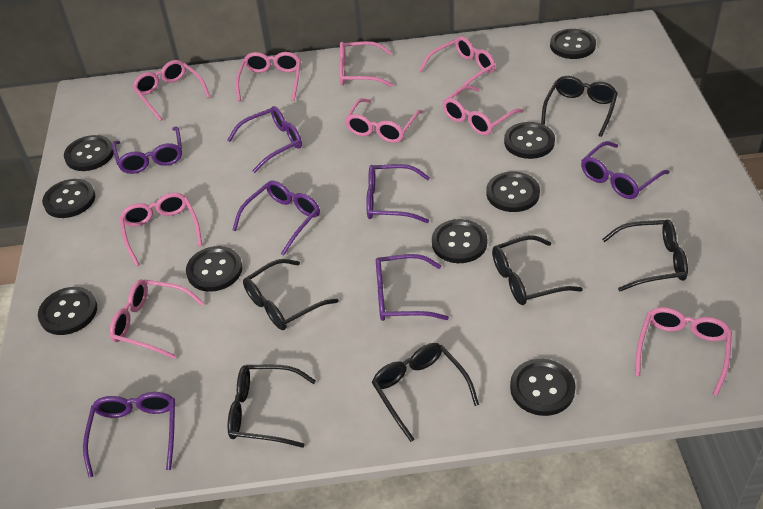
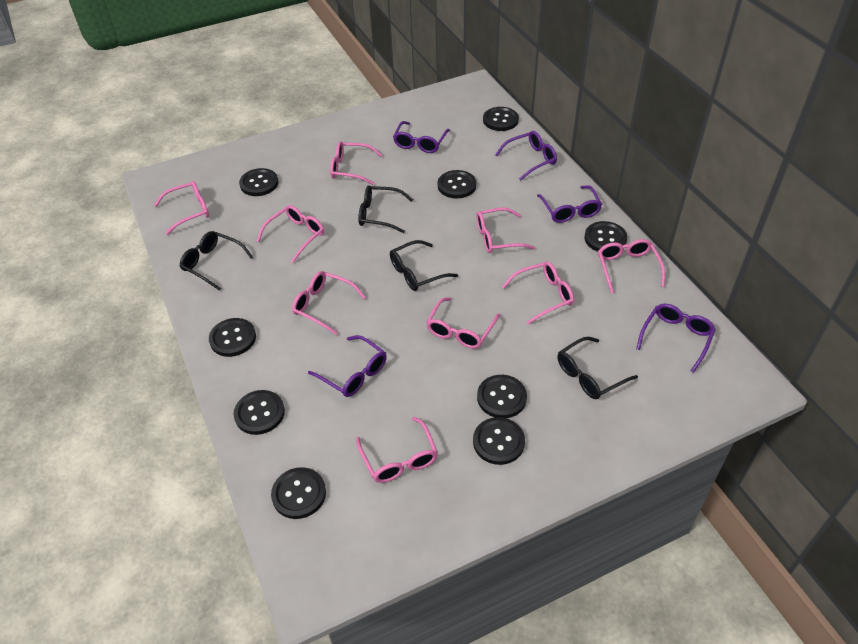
black glasses: 6 -> 4
purple glasses: 7 -> 5

